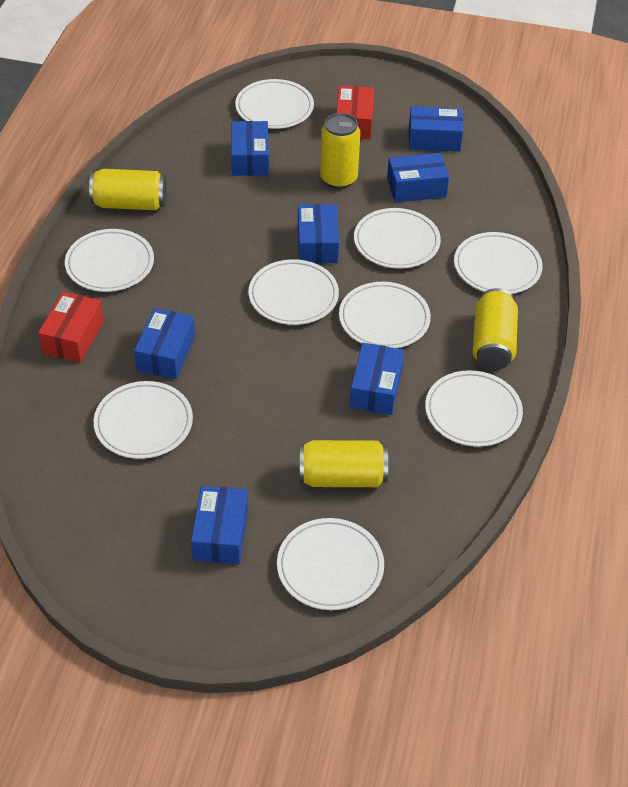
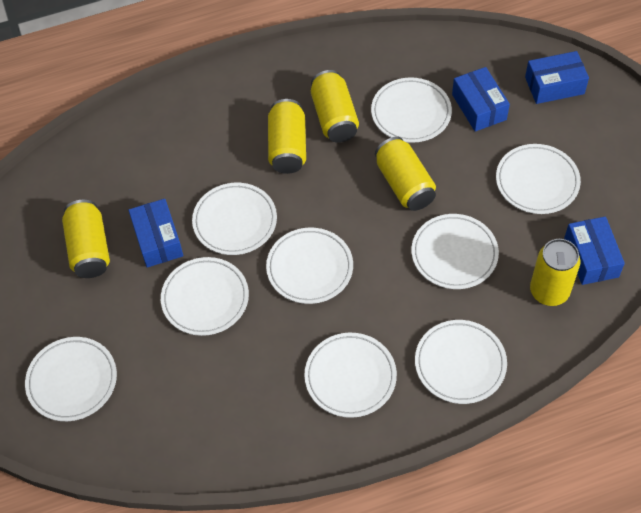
blue box: 7 -> 4
red box: 2 -> 0
yellow can: 4 -> 5

